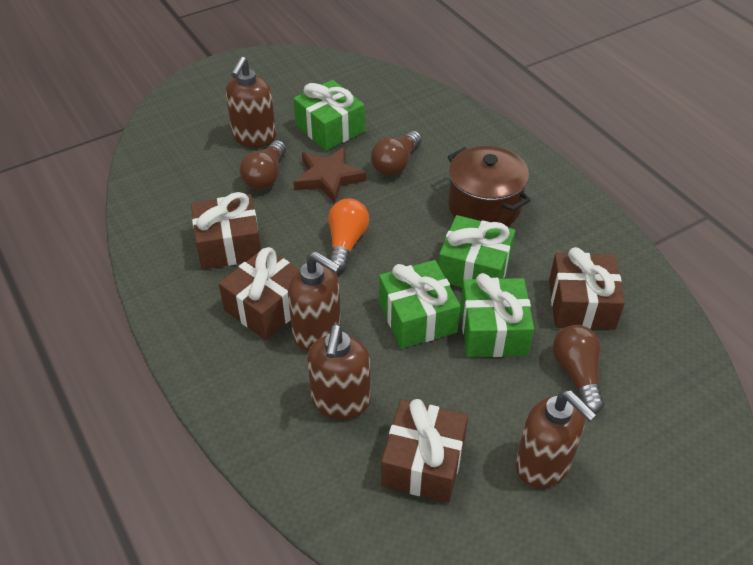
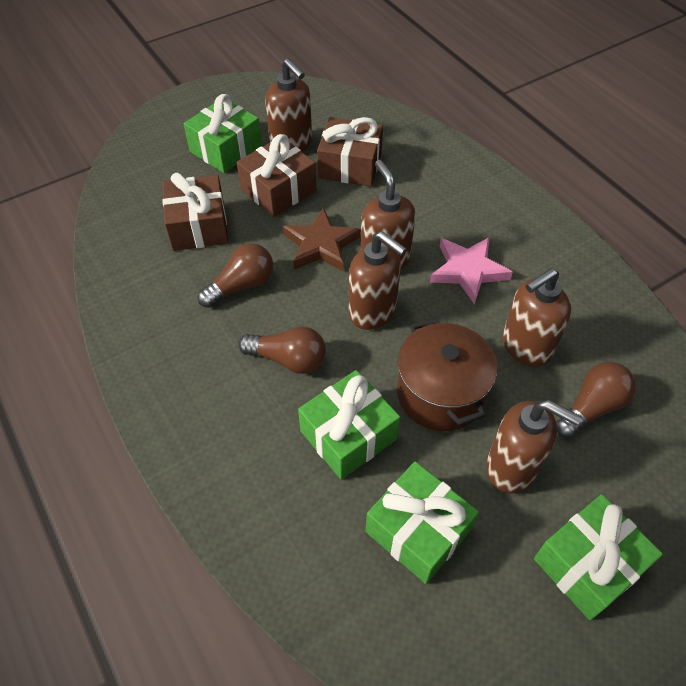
brown gift: 4 -> 3
brown soap dispenser: 4 -> 5
orange light bulb: 1 -> 0
pink star: 0 -> 1

